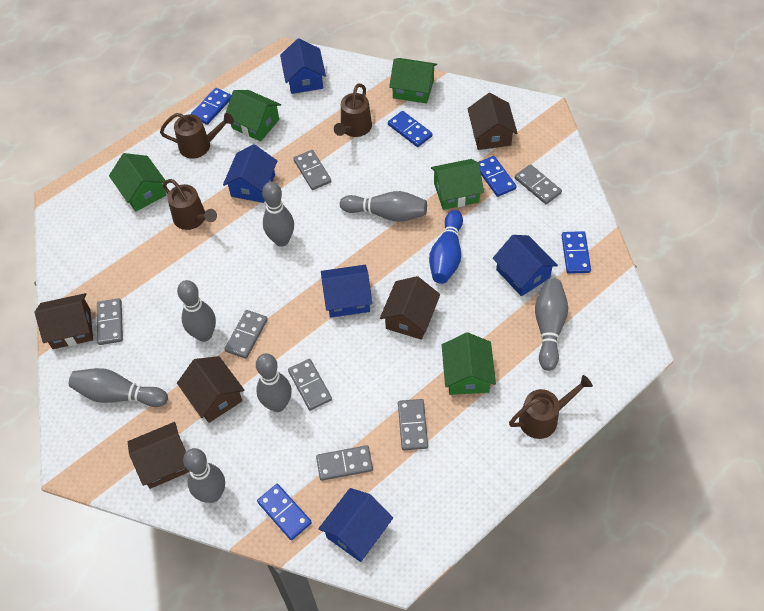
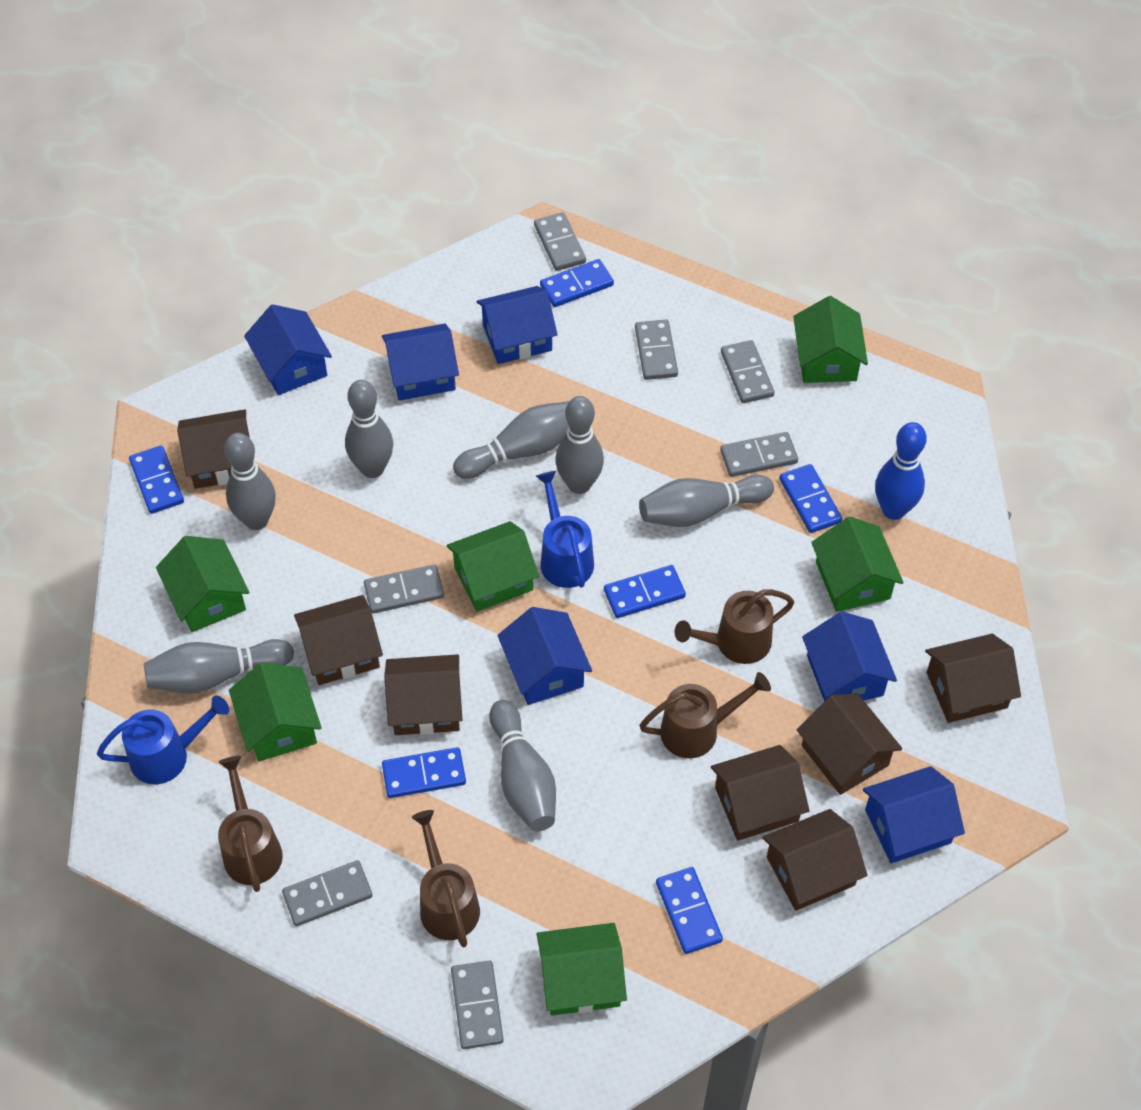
blue domino: 5 -> 6
blue house: 5 -> 6
blue watering can: 0 -> 2
brown house: 5 -> 7
green house: 5 -> 6

